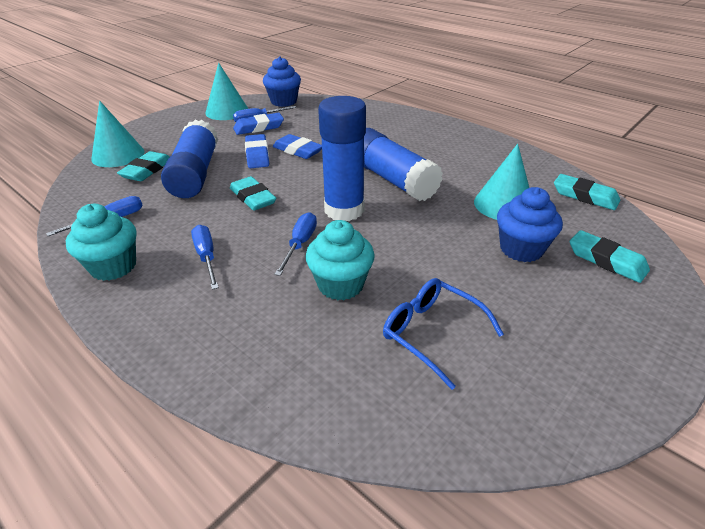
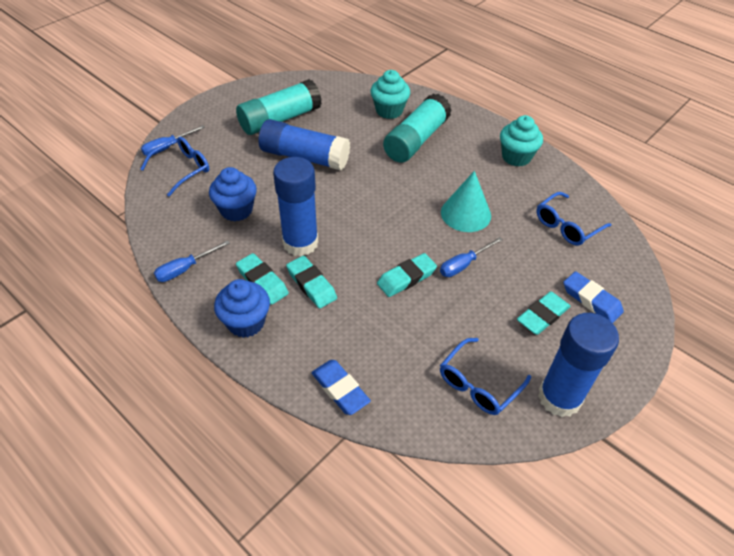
blue eraser: 3 -> 2
blue glasses: 1 -> 3
blue screwdriver: 4 -> 3
turquoise cone: 3 -> 1
turquoise glue stick: 0 -> 2

